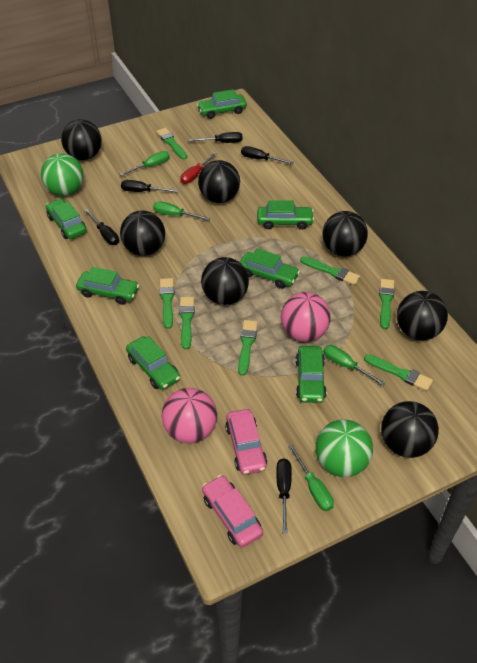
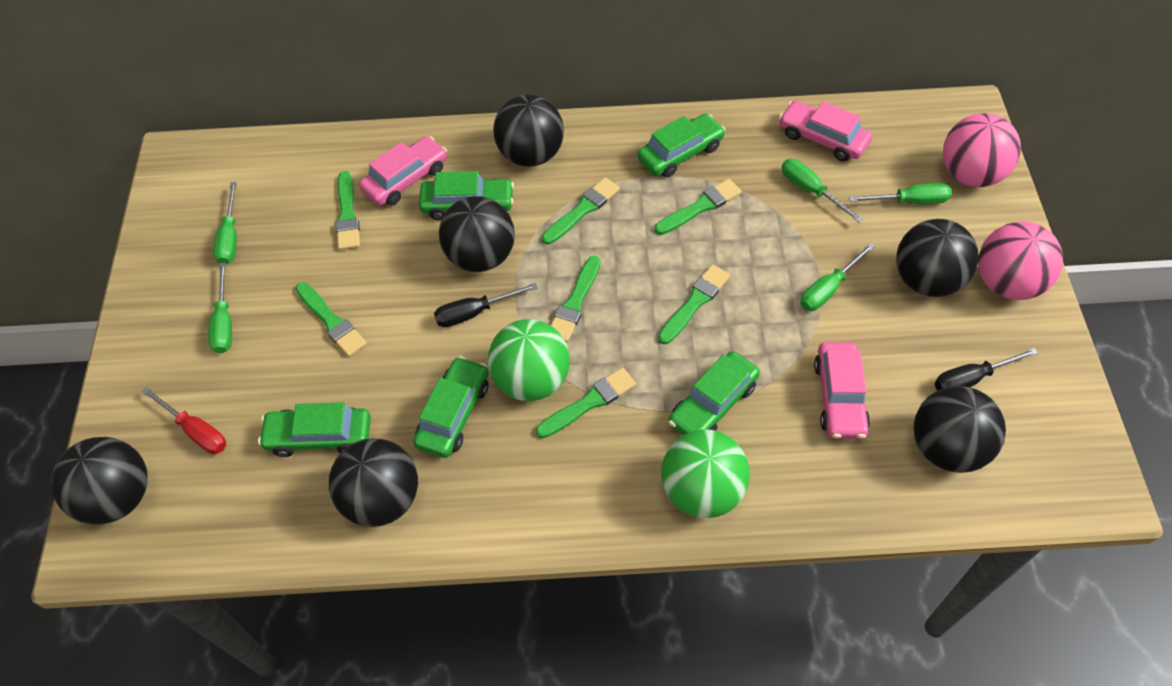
black ball: 7 -> 6
black screwdriver: 5 -> 2
green car: 7 -> 5
green screwdriver: 4 -> 5
pink car: 2 -> 3

